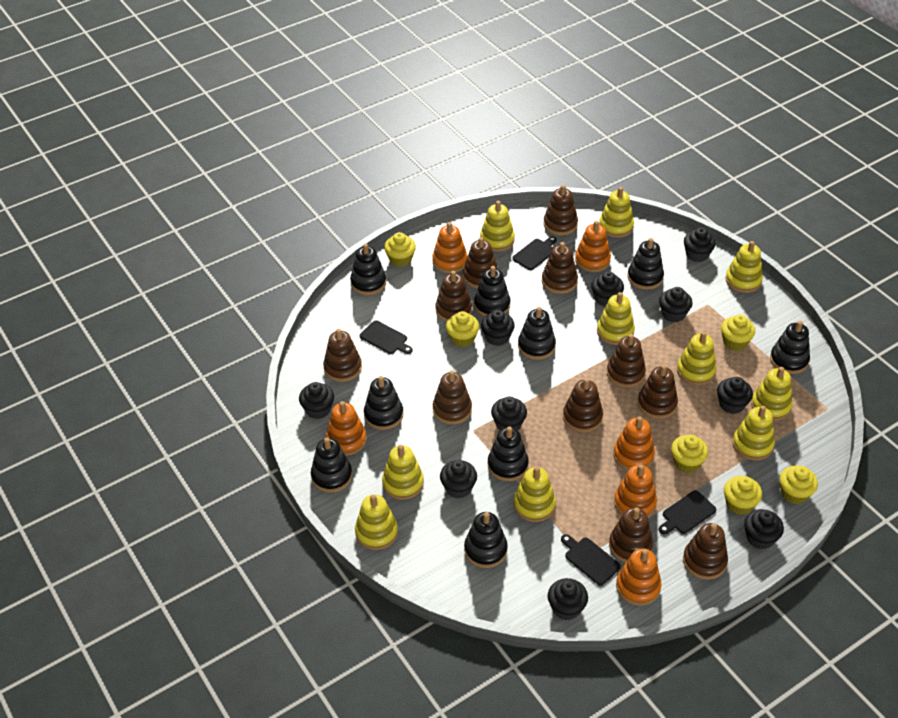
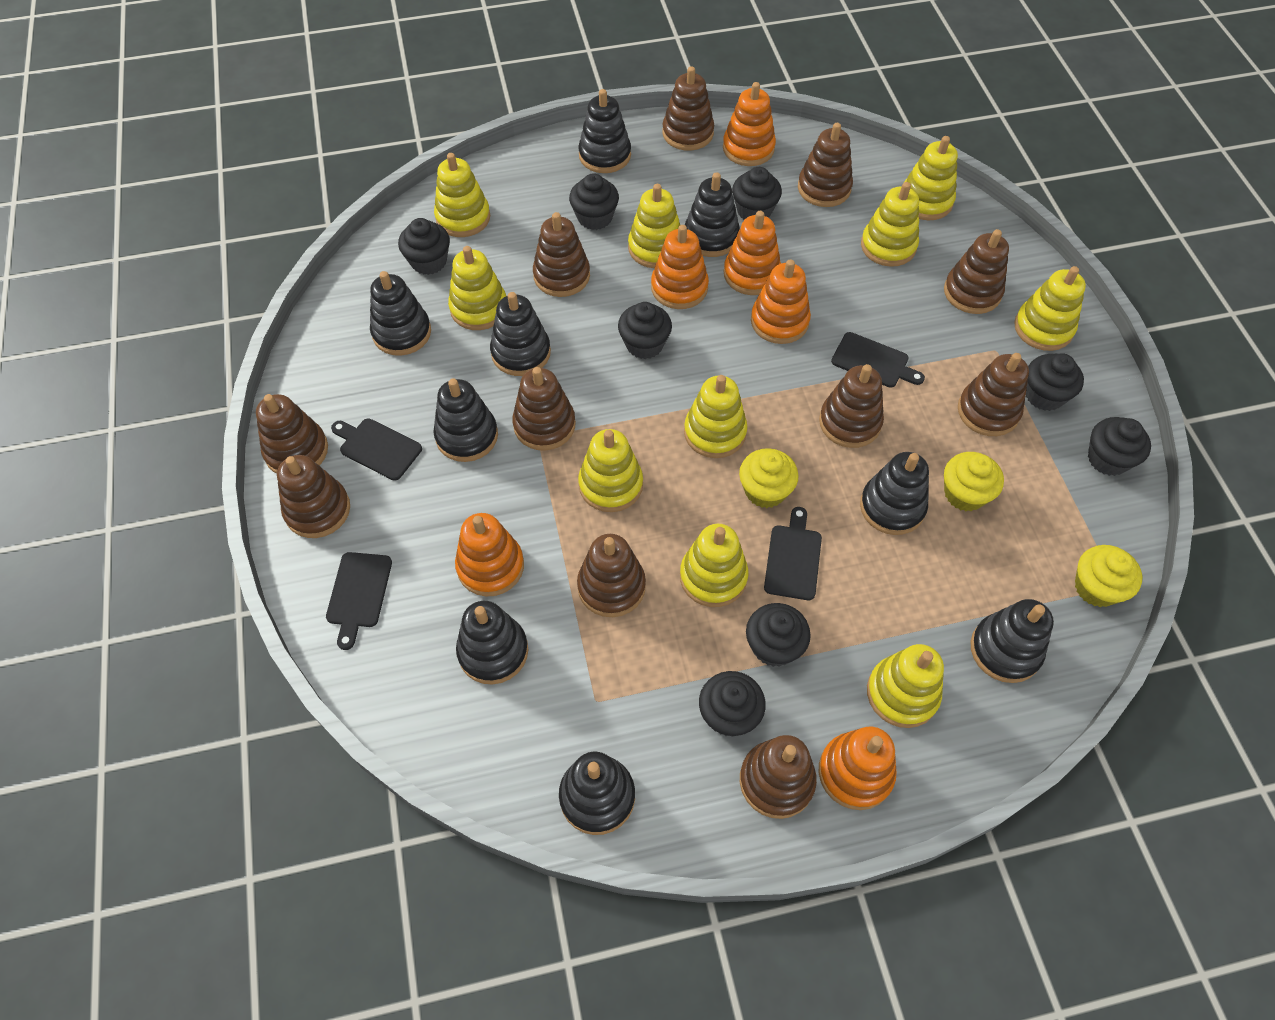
black cupcake: 10 -> 8
yellow cupcake: 6 -> 3

